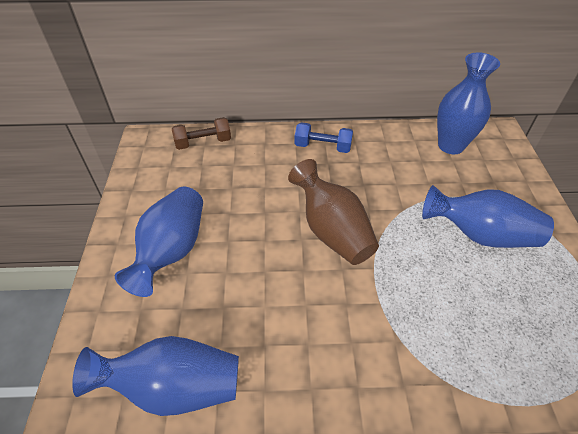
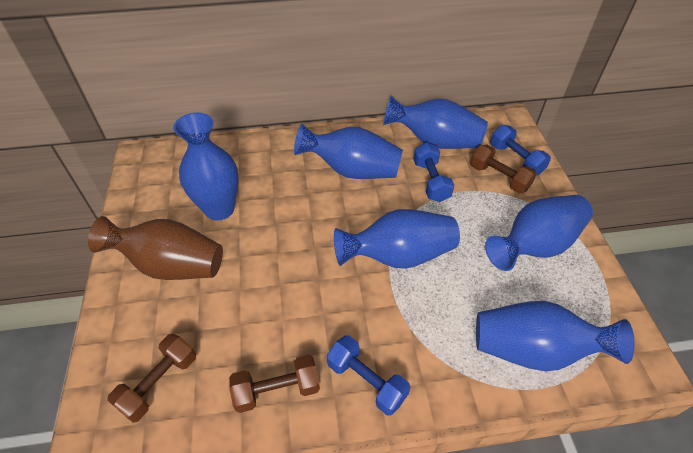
blue dumbbell: 1 -> 3
blue vase: 4 -> 6
brown dumbbell: 1 -> 3

